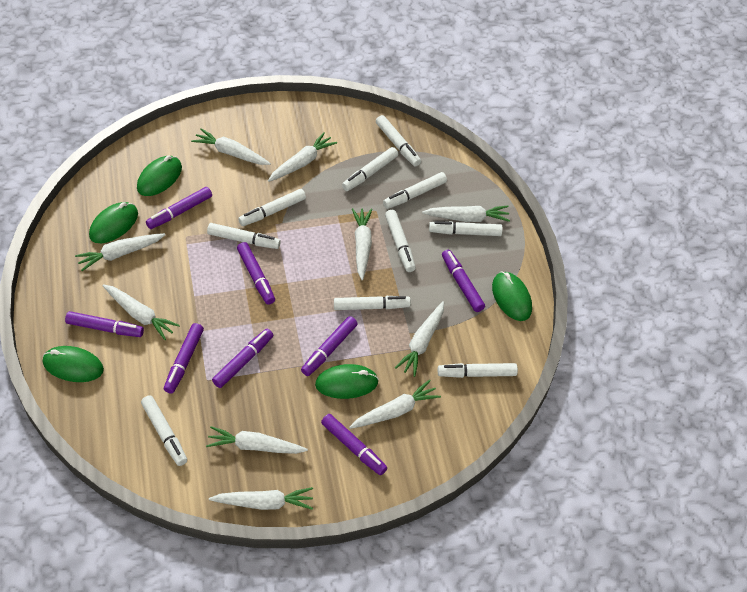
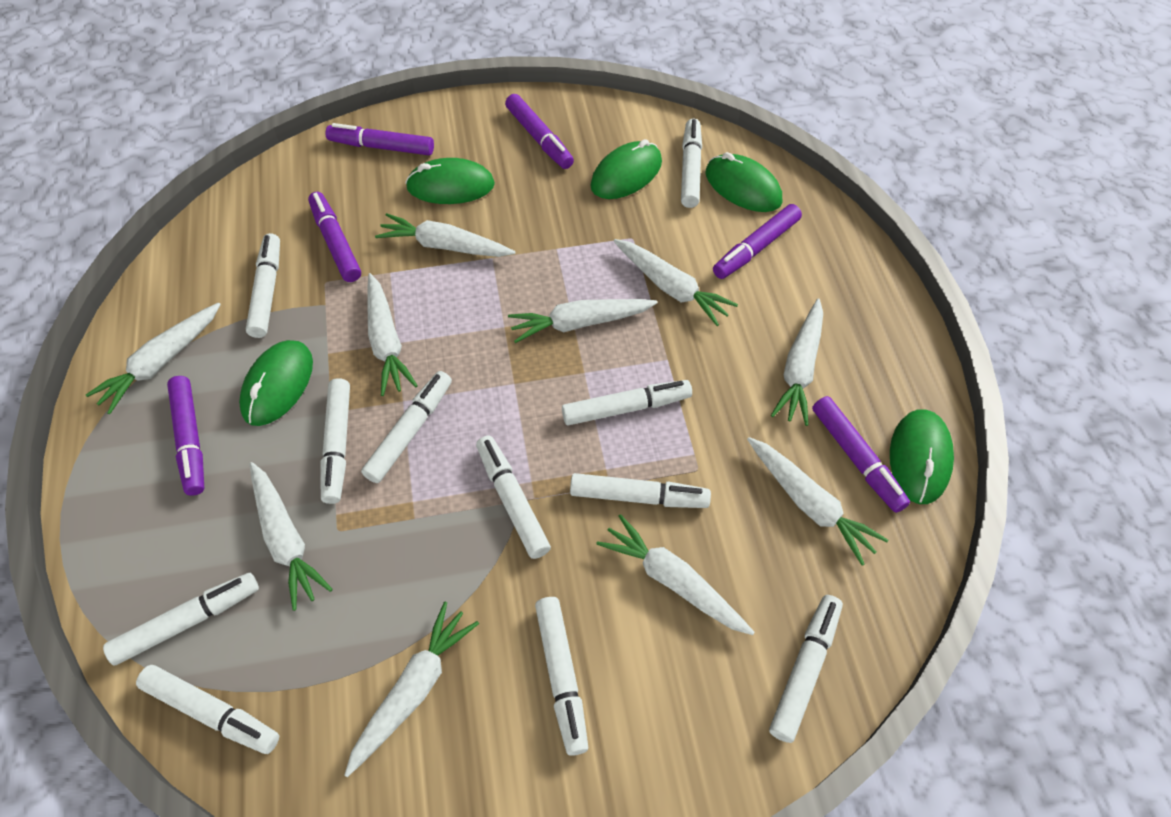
purple marker: 8 -> 6
white marker: 10 -> 11

